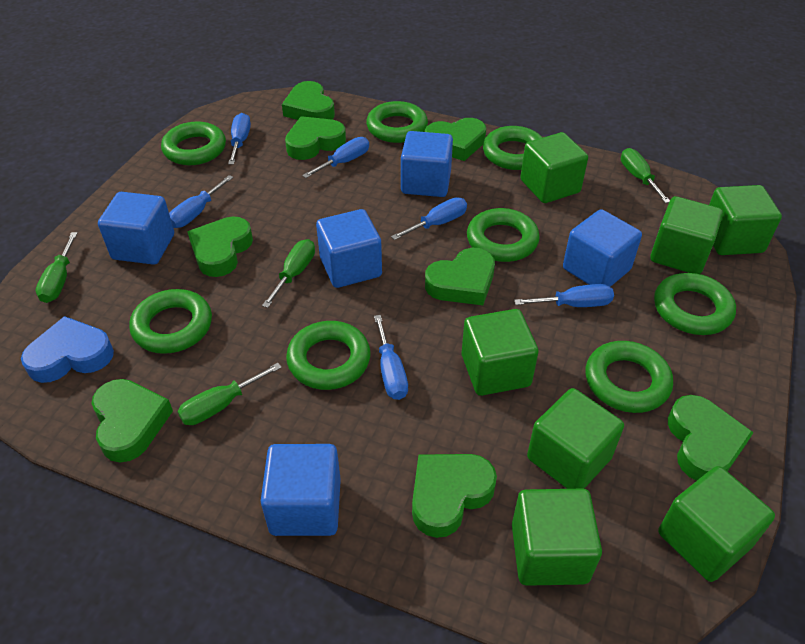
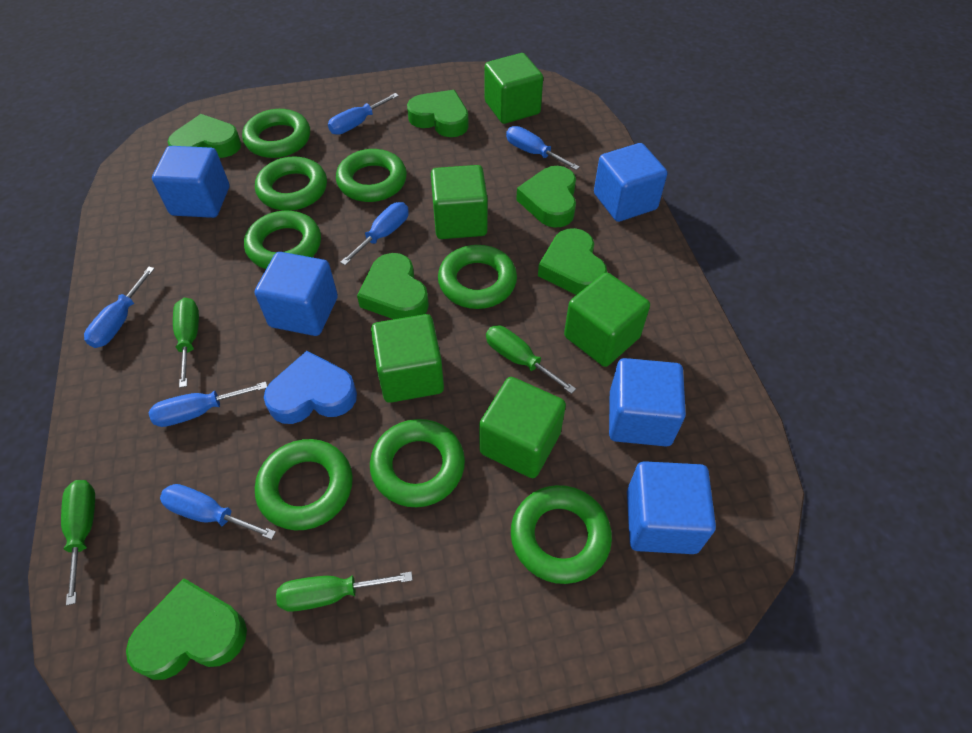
green cube: 7 -> 5
green heart: 8 -> 6

